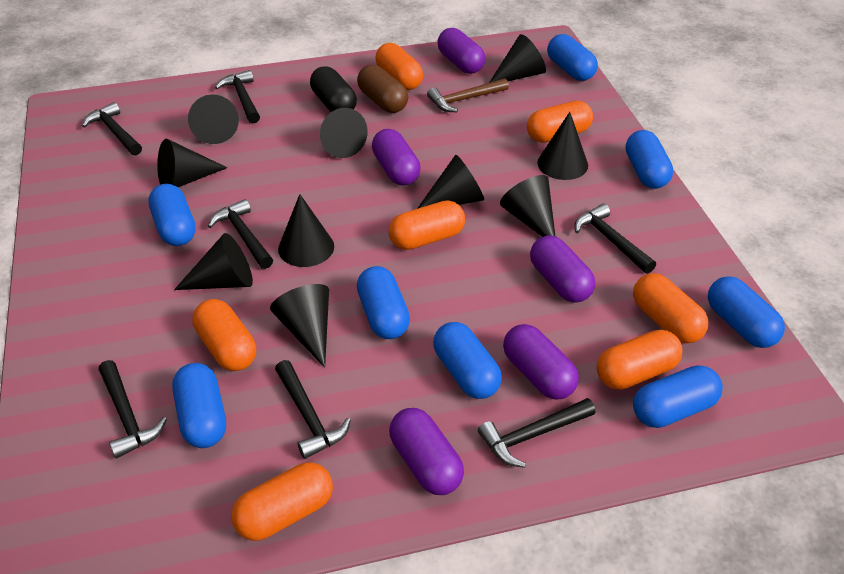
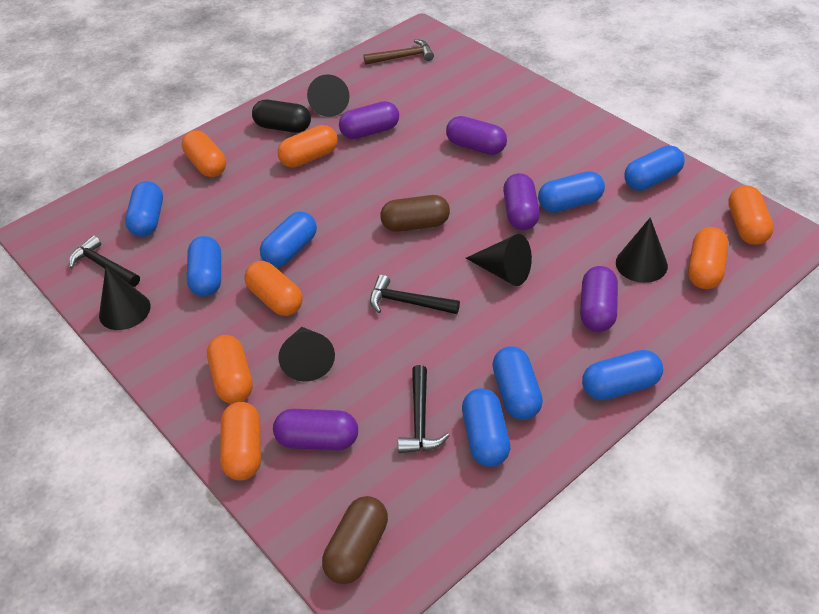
black cone: 10 -> 5
black hammer: 7 -> 3
brown capsule: 1 -> 2

